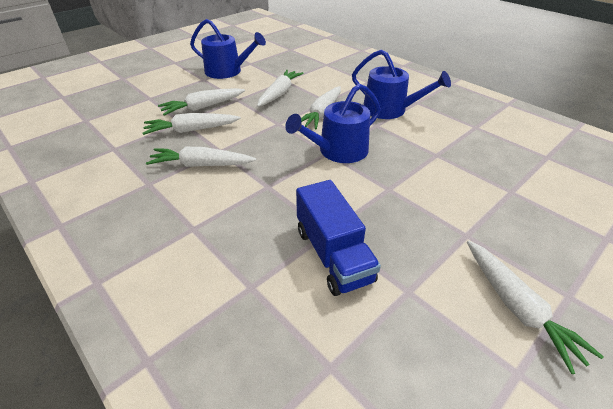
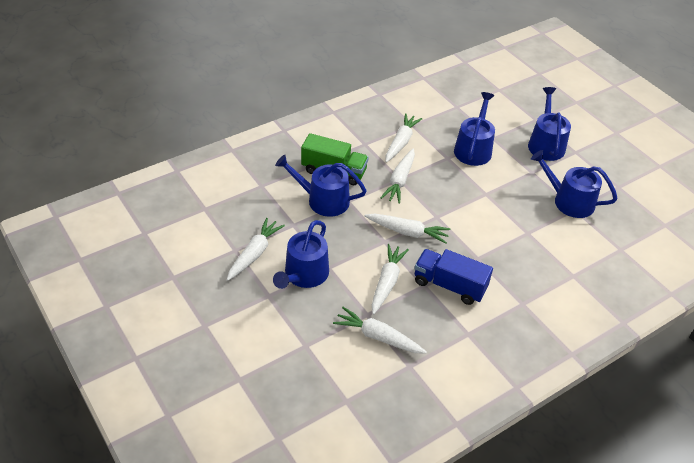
blue watering can: 3 -> 5
green truck: 0 -> 1

